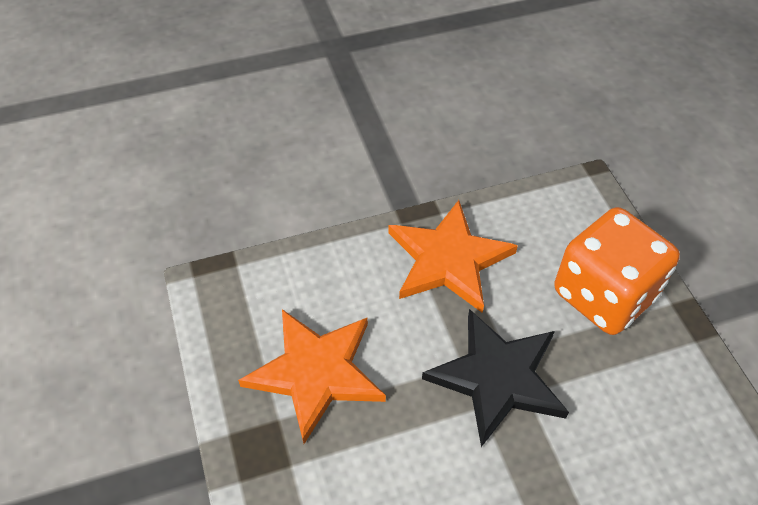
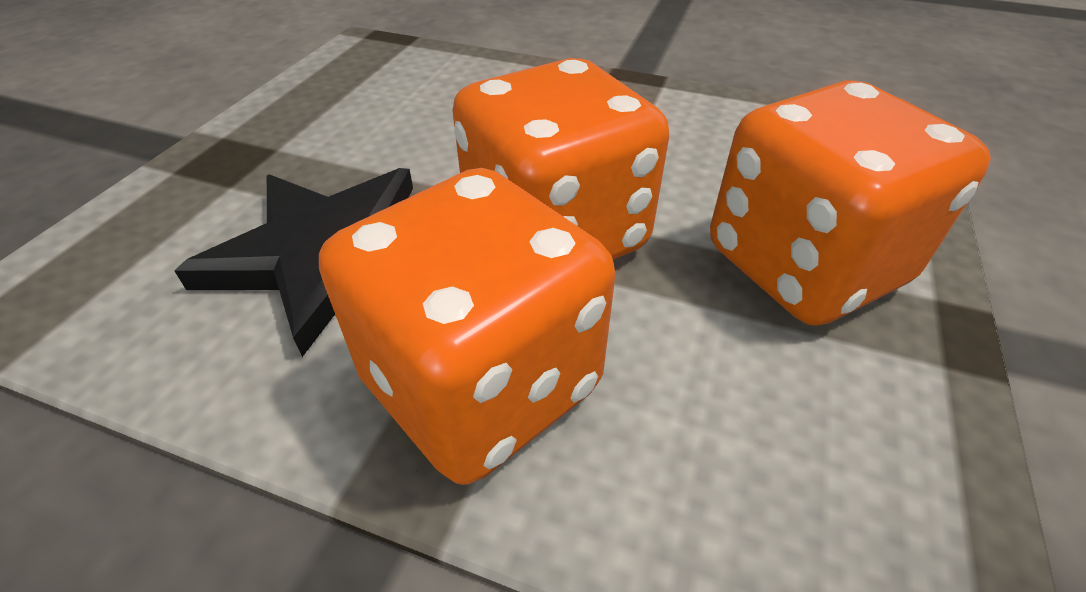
orange dice: 1 -> 3
orange star: 2 -> 0

